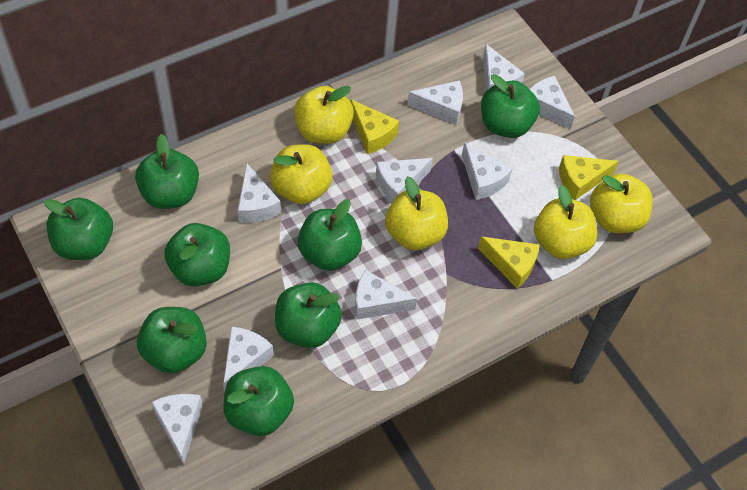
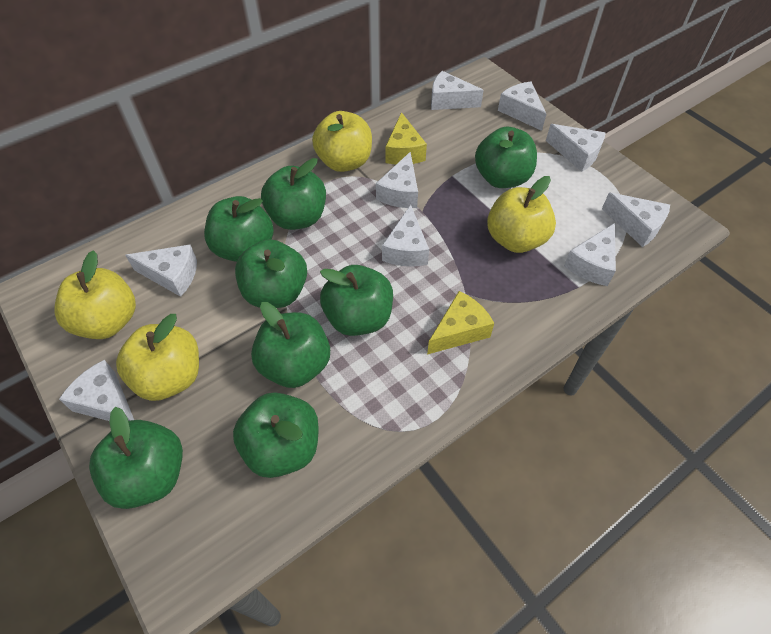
yellow apple: 5 -> 4
yellow cheese: 3 -> 2

